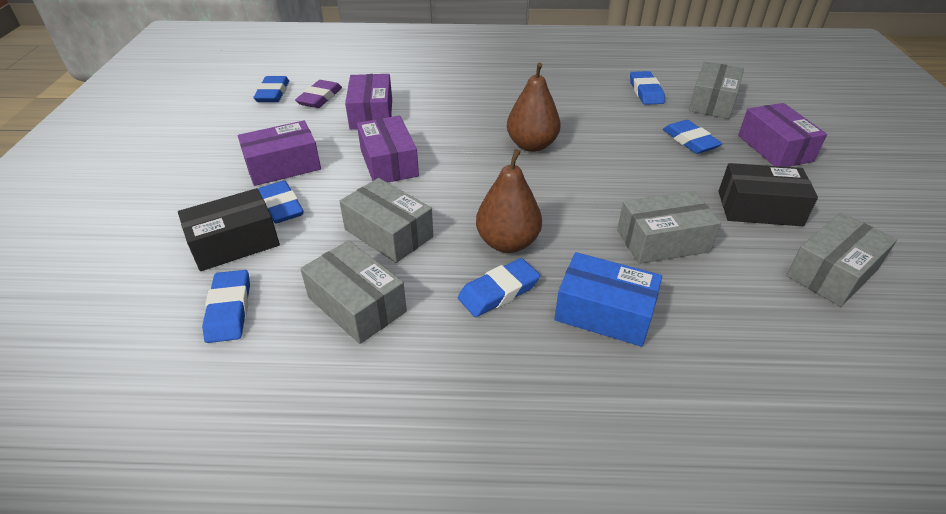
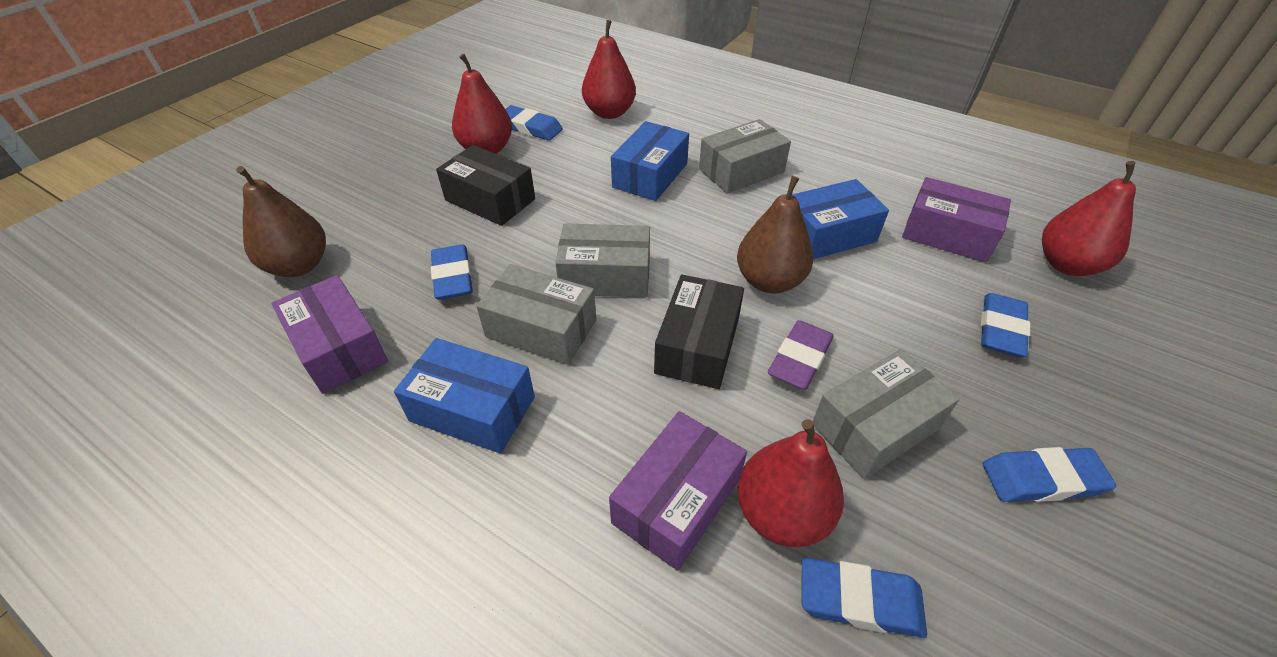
blue box: 1 -> 3
blue eraser: 6 -> 5
grey box: 5 -> 4
purple box: 4 -> 3
red pear: 0 -> 4

